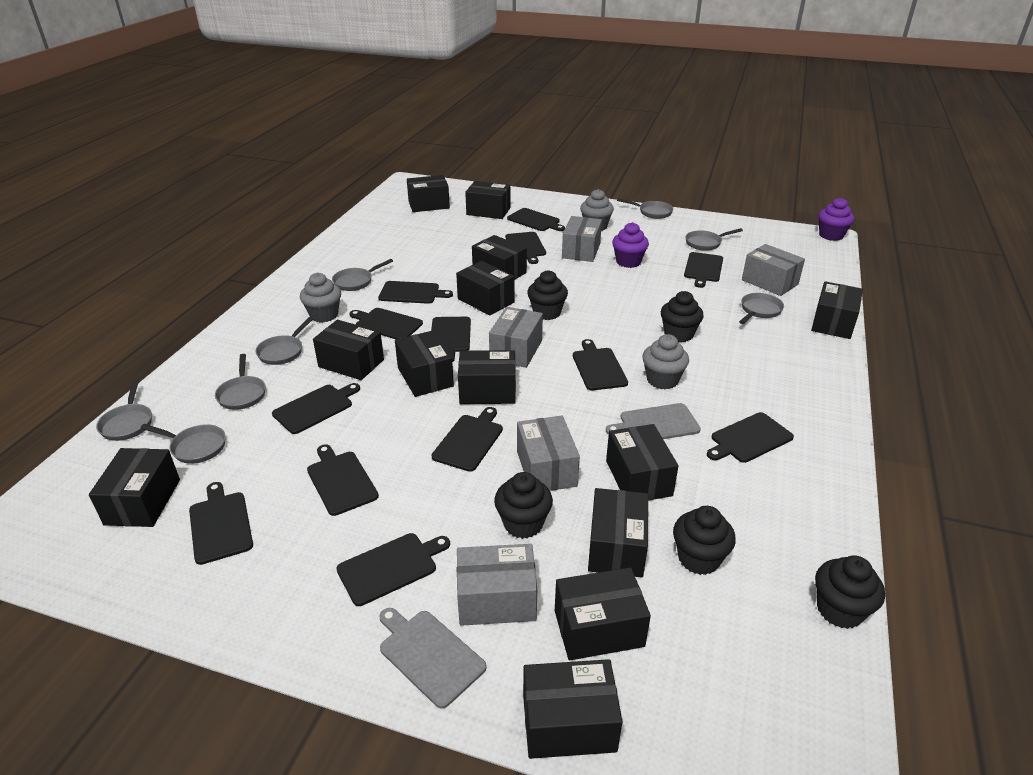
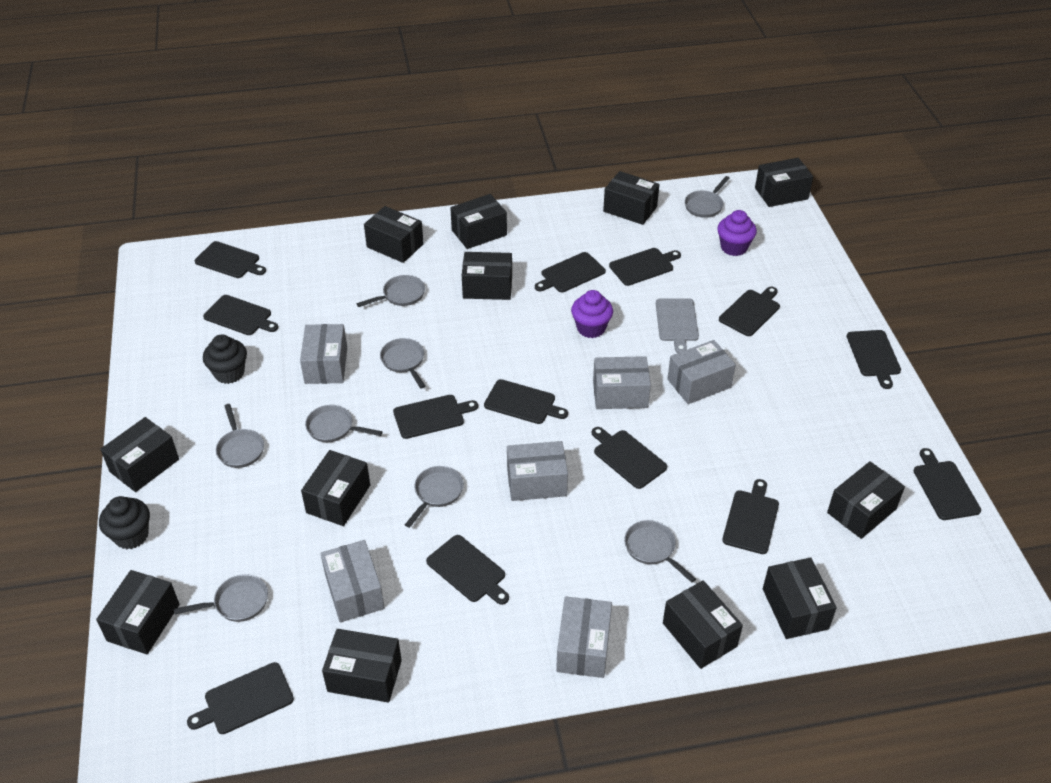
black box: 13 -> 12
black cupcake: 5 -> 2
grey box: 5 -> 6
grey cupcake: 3 -> 0
grey cutting board: 2 -> 1

